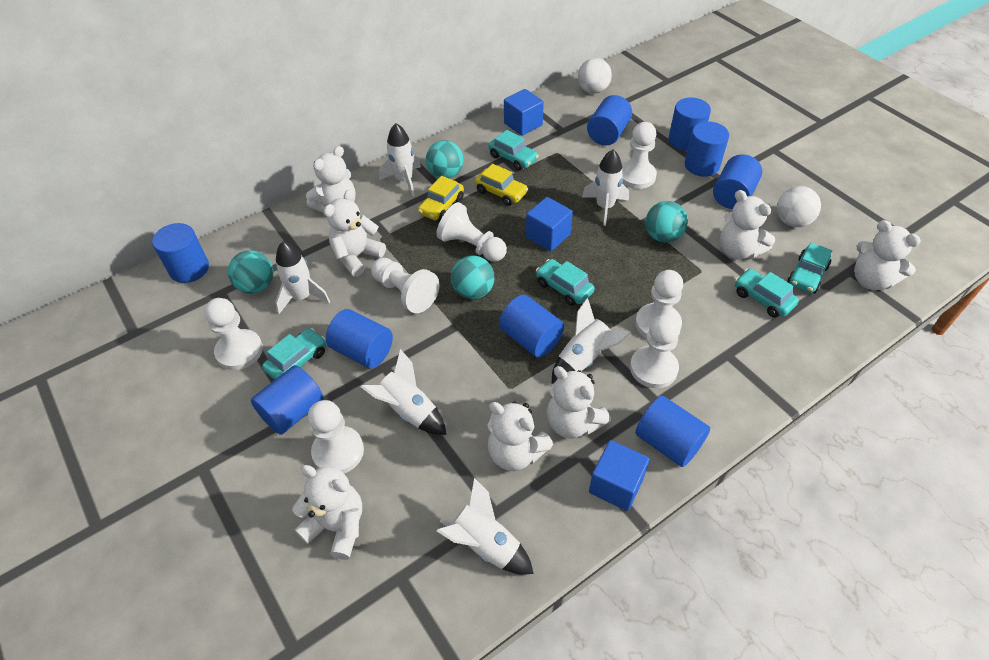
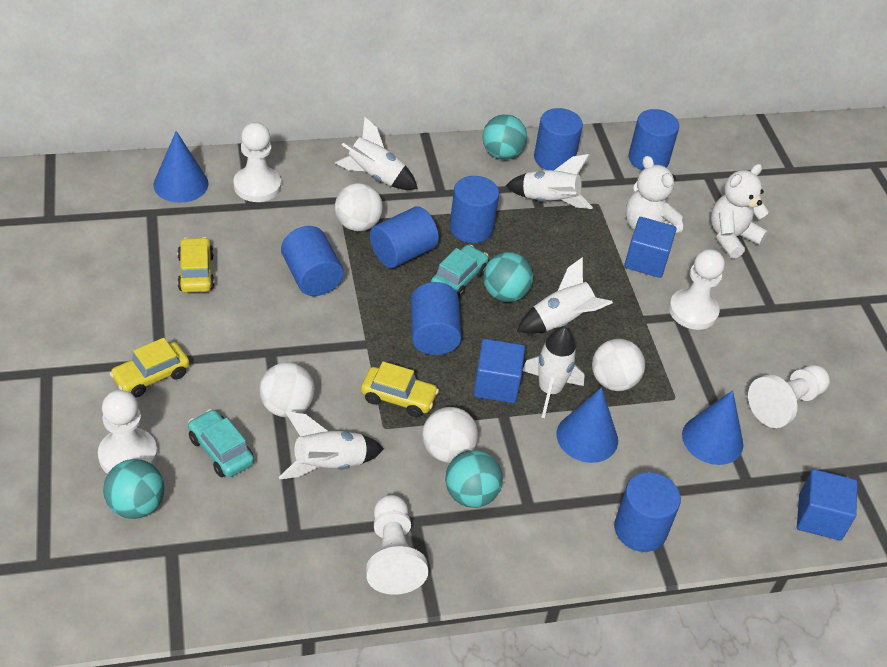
blue cone: 0 -> 3
blue cylinder: 9 -> 7
turquoise car: 5 -> 2
white ball: 2 -> 4
white pawn: 7 -> 5
white rocket: 6 -> 5
white teddy bear: 7 -> 2
yellow car: 2 -> 3

